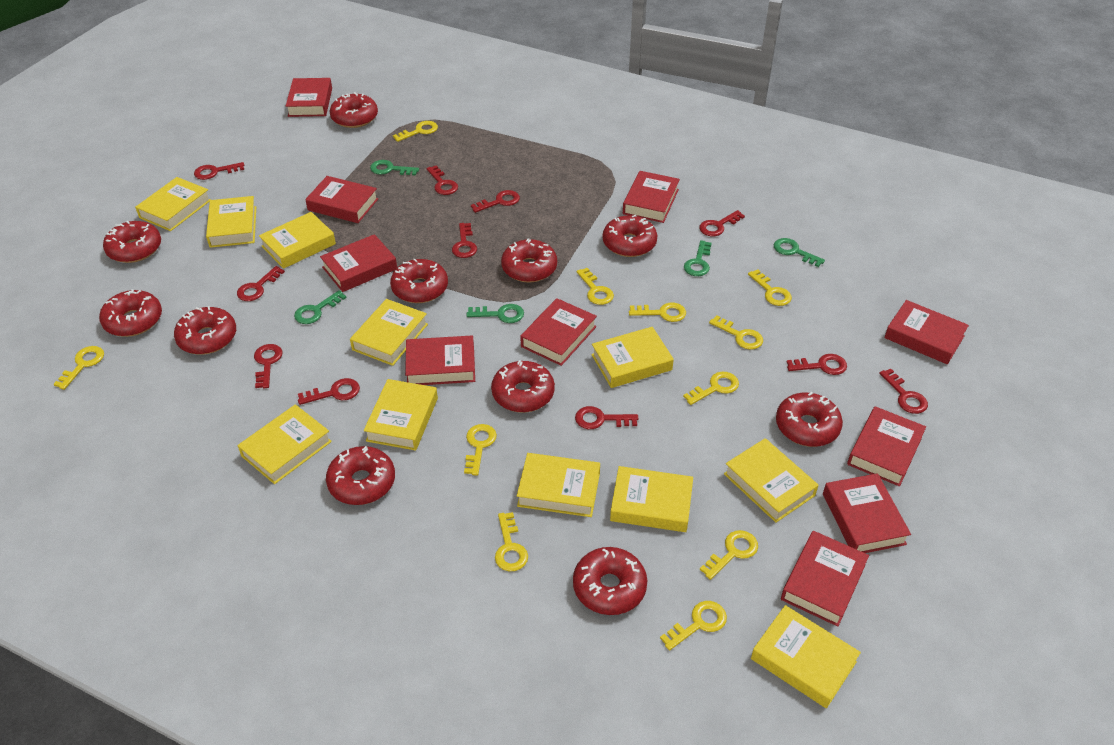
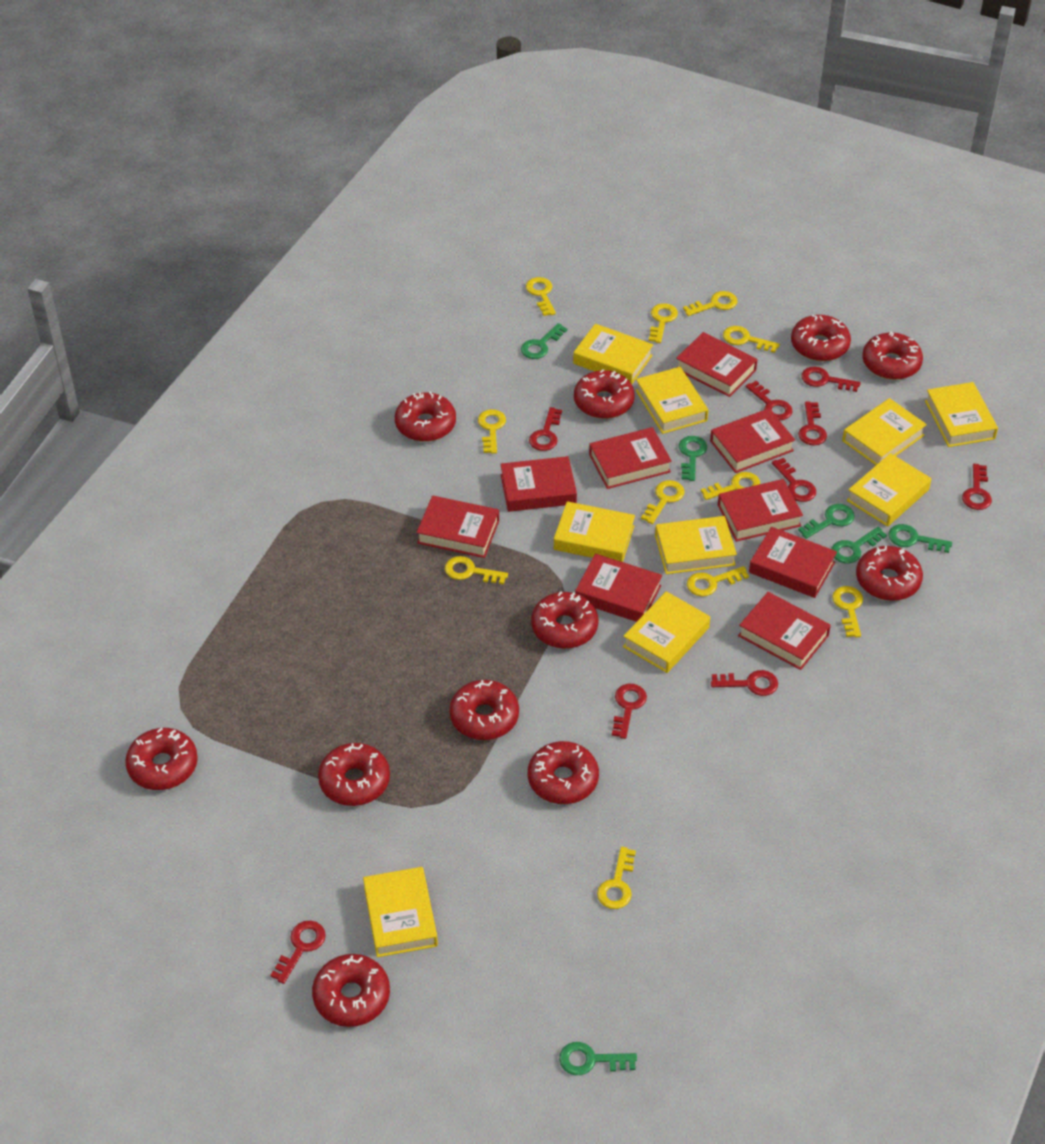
green key: 5 -> 6
red book: 10 -> 9
red key: 11 -> 9
yellow book: 11 -> 9

